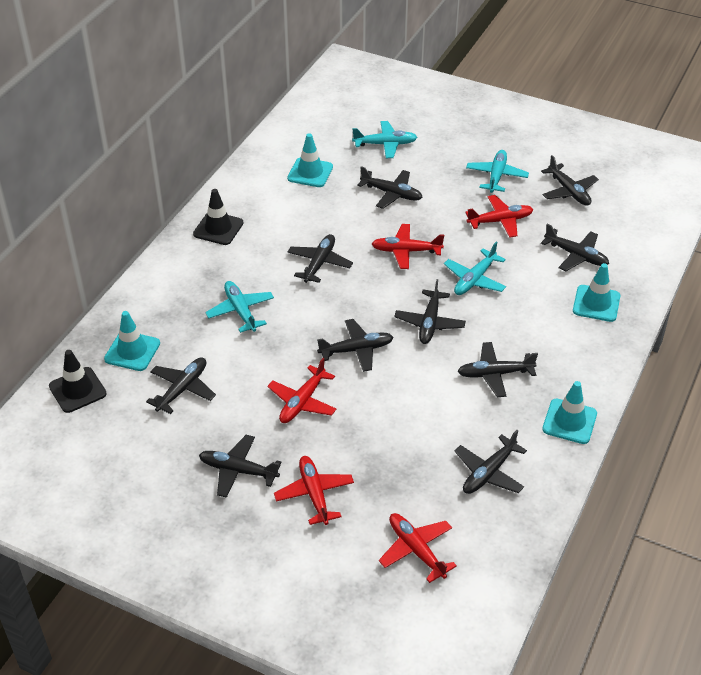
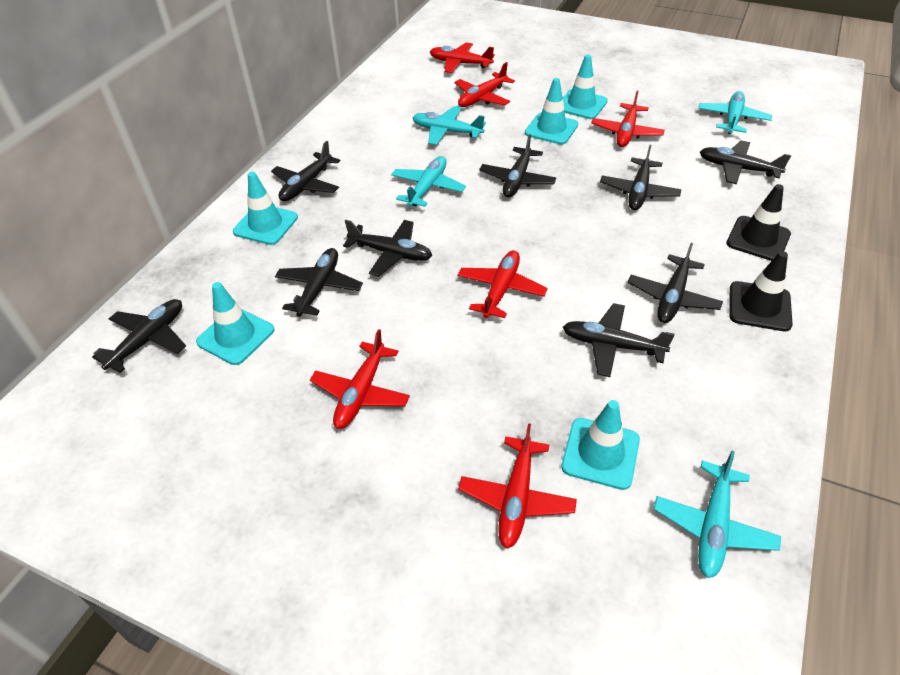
black plane: 10 -> 9
red plane: 5 -> 6
turquoise traffic cone: 4 -> 5

